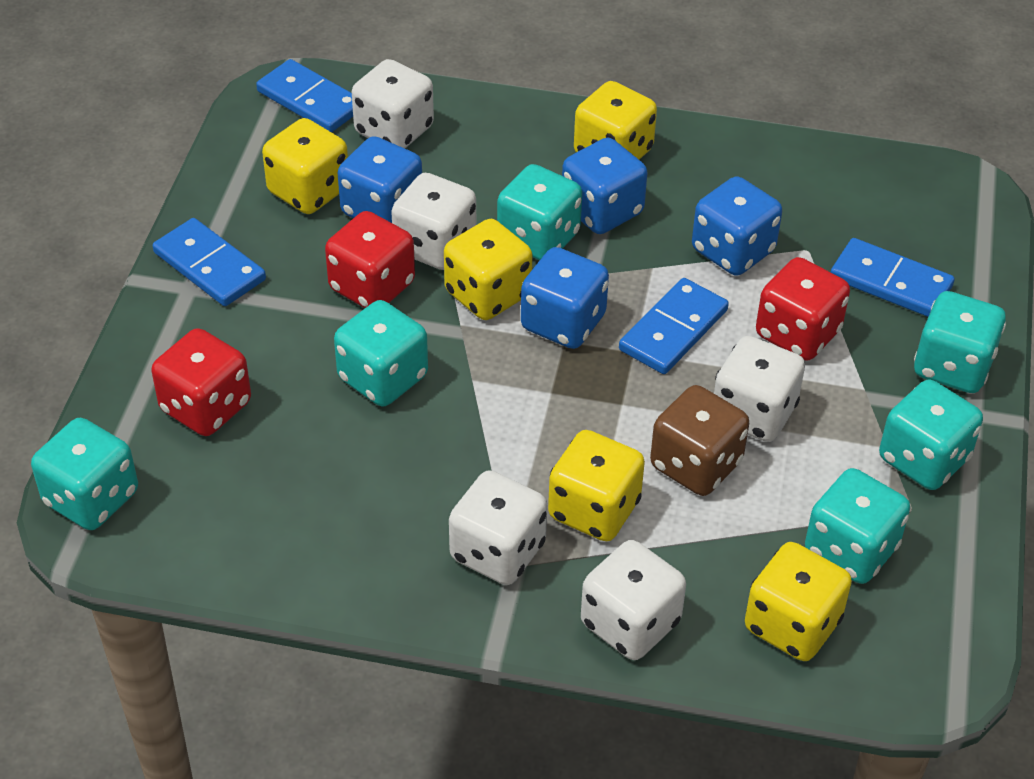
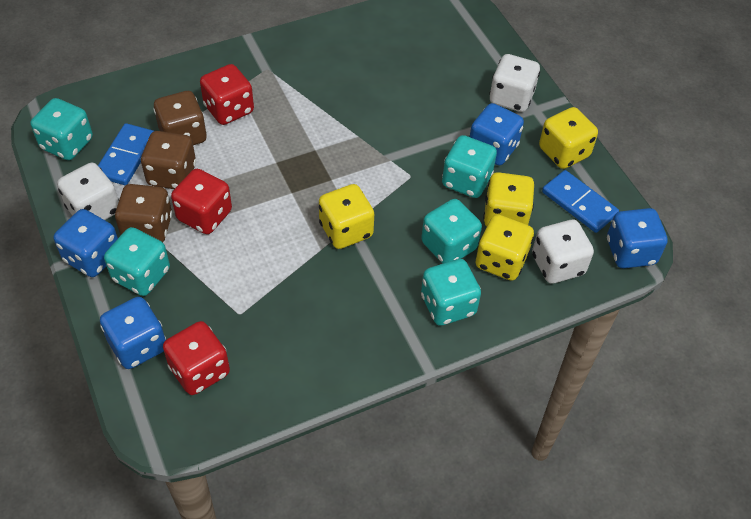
blue domino: 4 -> 2
brown dice: 1 -> 3
turquoise dice: 6 -> 5
white dice: 5 -> 3
yellow dice: 5 -> 4

